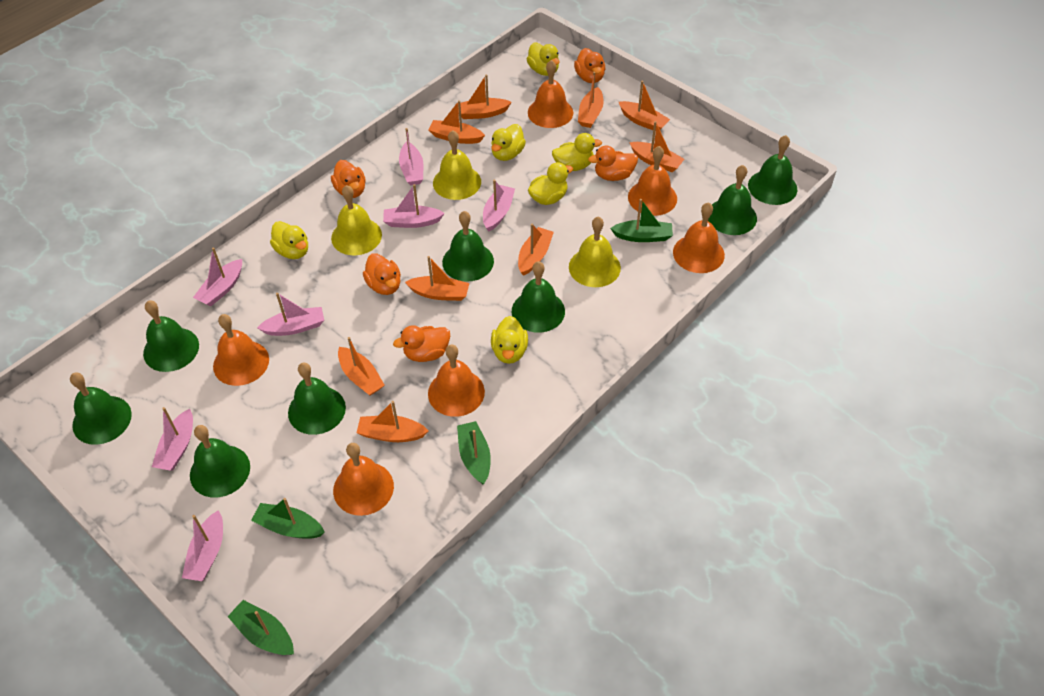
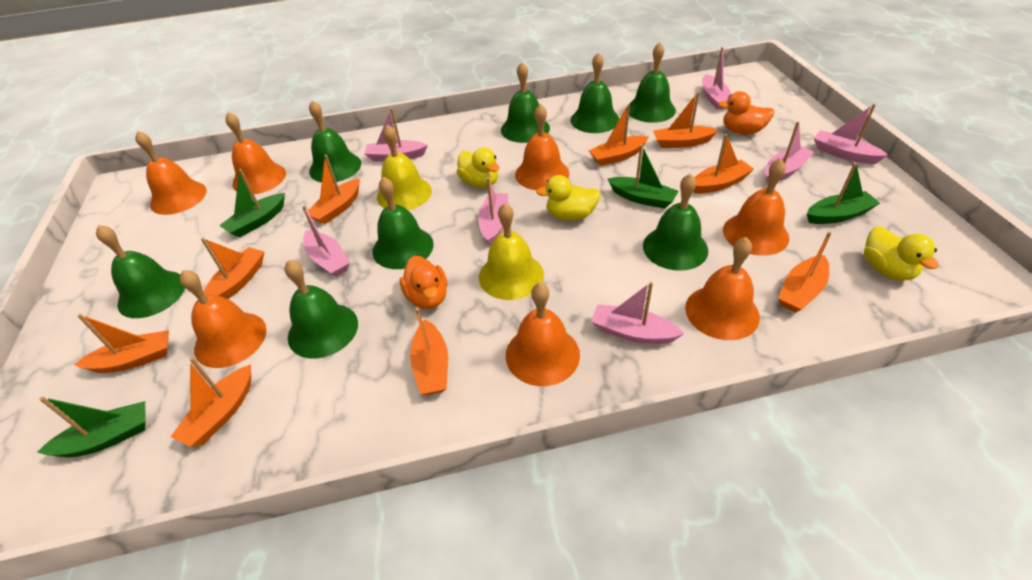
orange bell: 6 -> 7
orange duck: 5 -> 2
yellow bell: 3 -> 2
yellow duck: 6 -> 3

